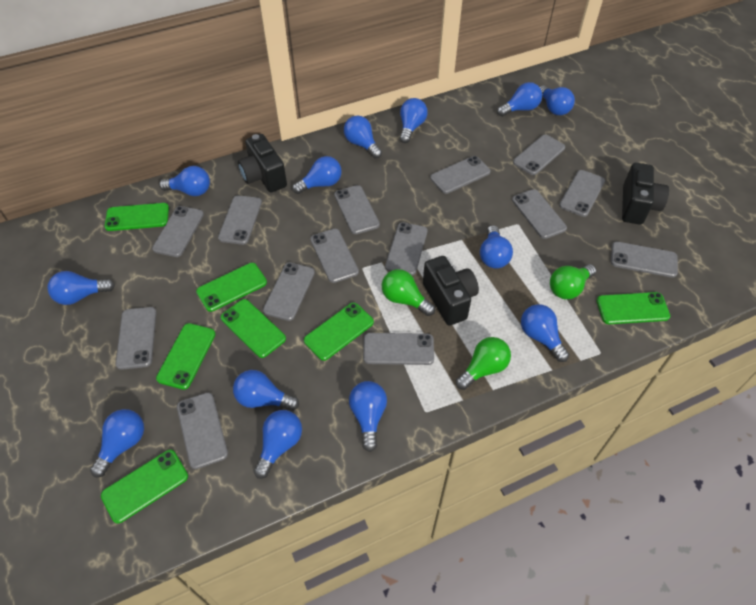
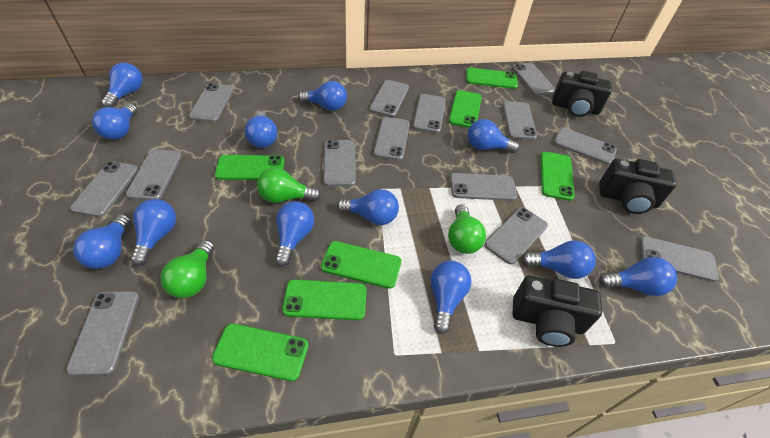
blue light bulb: 13 -> 12

